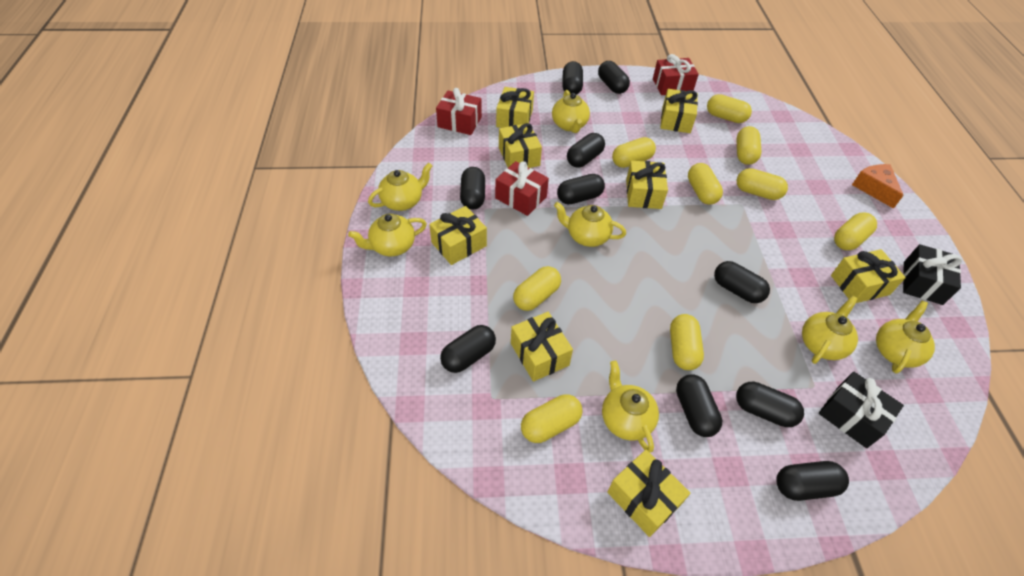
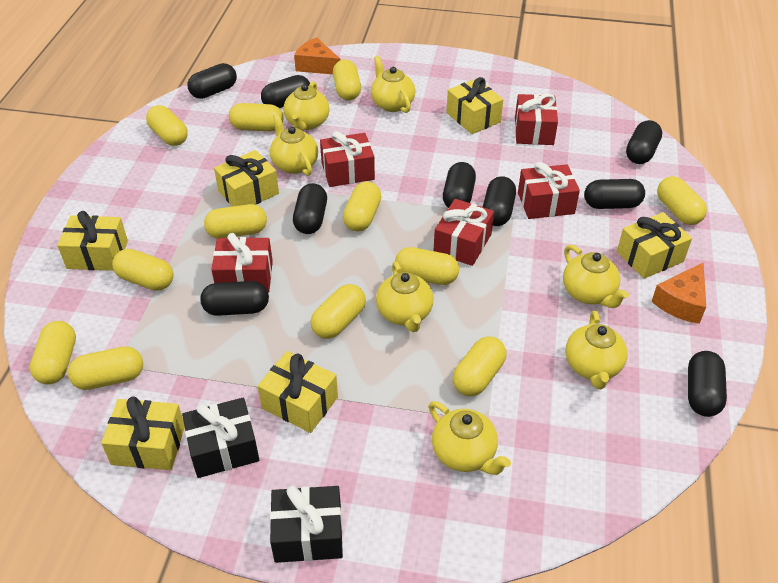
black capsule: 10 -> 9
orange cheese: 1 -> 2
red gift: 3 -> 5
yellow capsule: 9 -> 12
yellow gift: 8 -> 6

